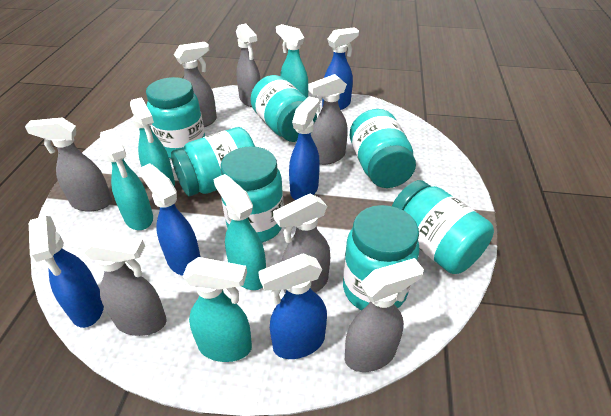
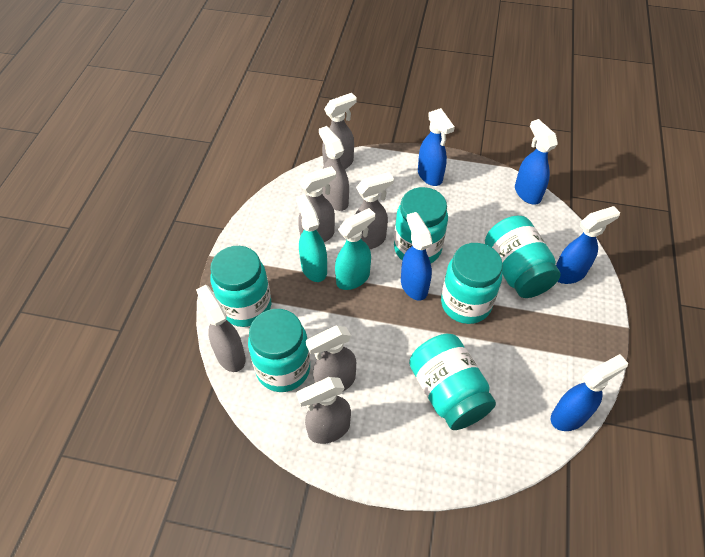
turquoise jar: 7 -> 6
turquoise spray bottle: 5 -> 2

